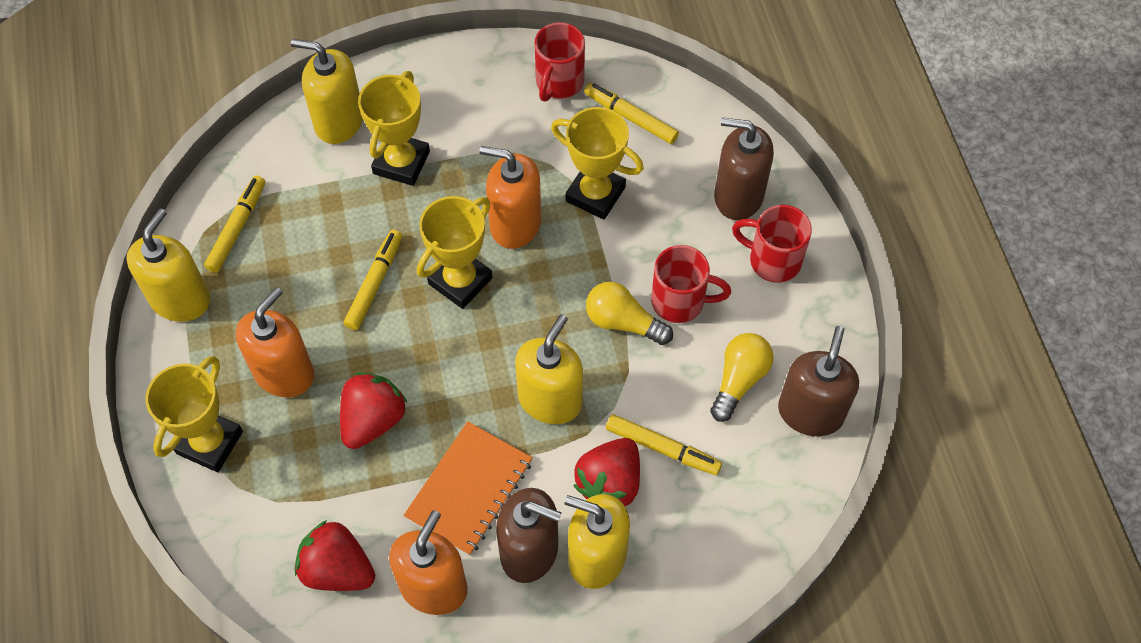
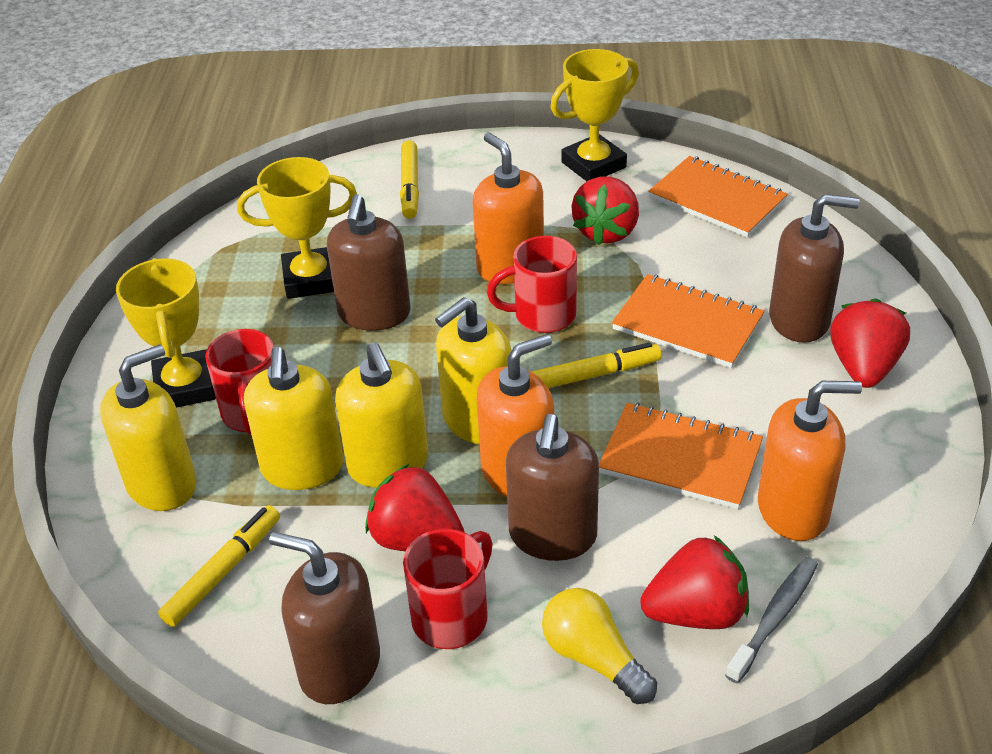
brown soap dispenser: 3 -> 4
grey toothbrush: 0 -> 1
orange notebook: 1 -> 3
red strawberry: 3 -> 4
yellow light bulb: 2 -> 1
yellow marker: 4 -> 3
yellow trophy: 4 -> 3

